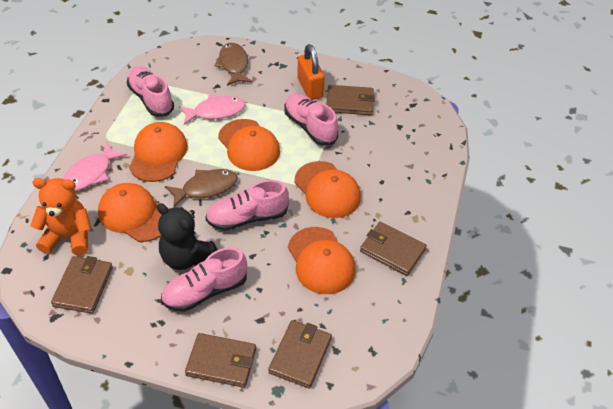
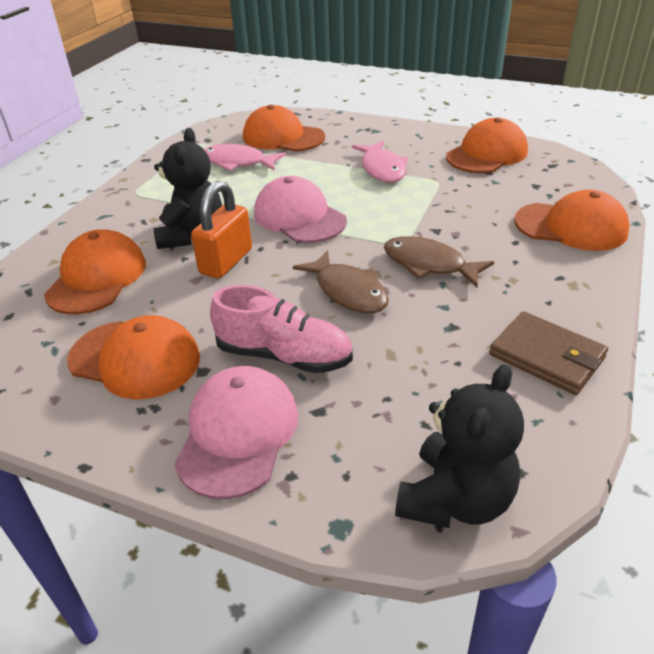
black teddy bear: 1 -> 2
brown wallet: 5 -> 1
orange teddy bear: 1 -> 0
pink cap: 0 -> 2
pink shoe: 4 -> 1

